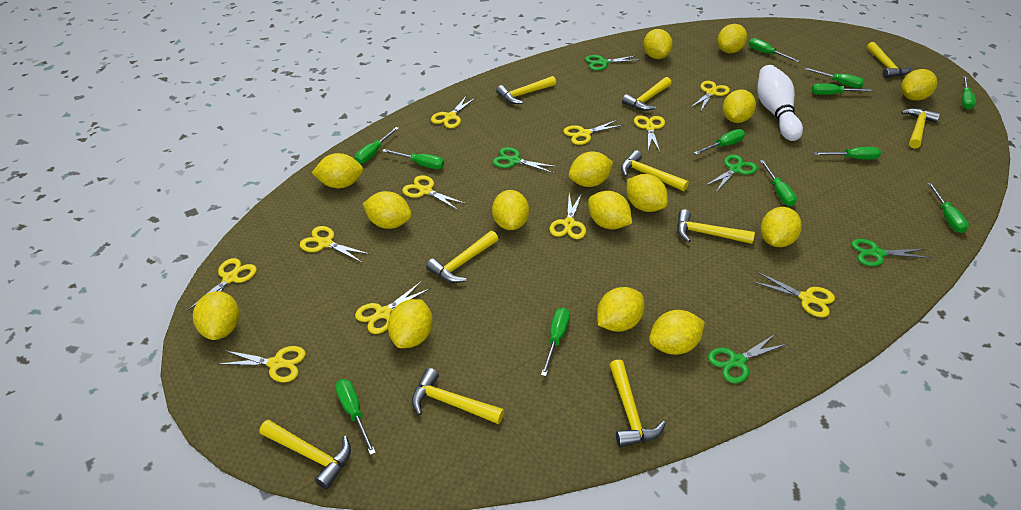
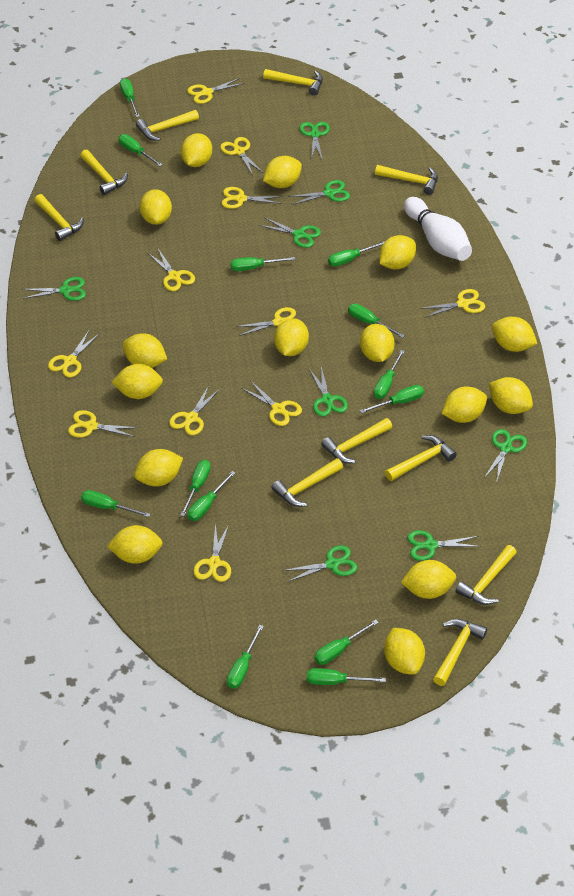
green scissors: 5 -> 8
green screwdriver: 12 -> 13

